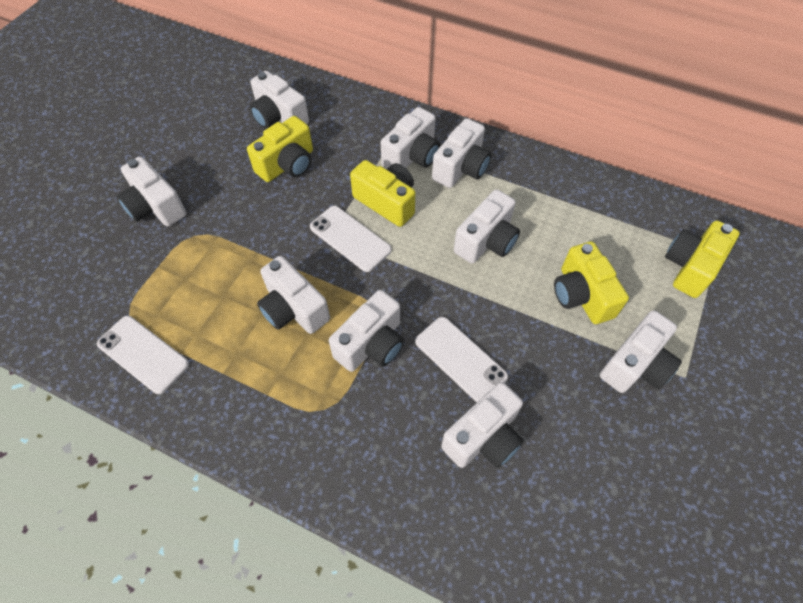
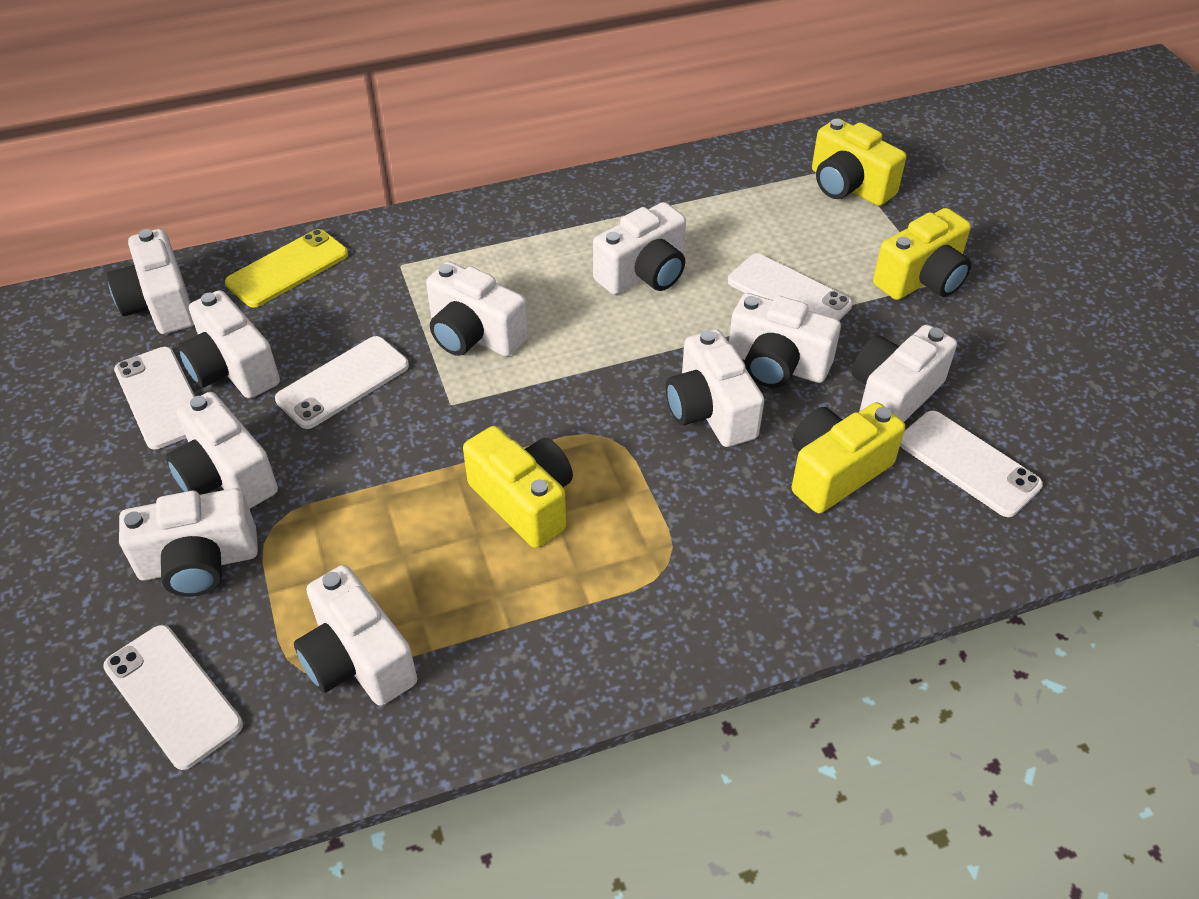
white camera: 9 -> 10
white phone: 3 -> 5
yellow phone: 0 -> 1

